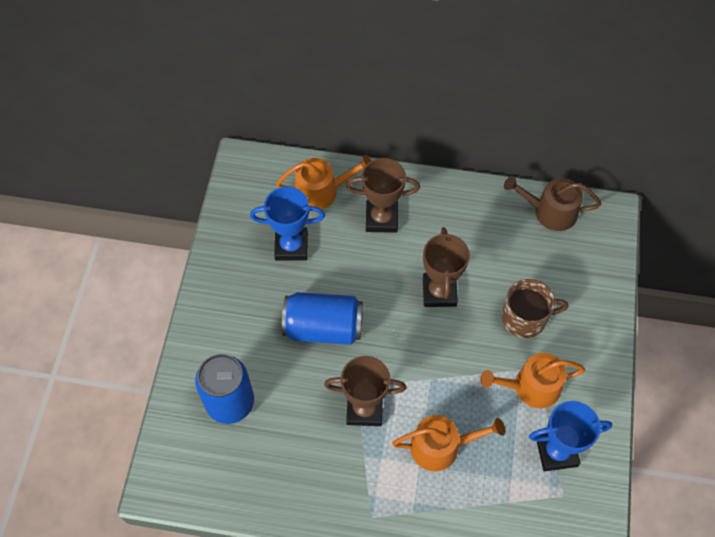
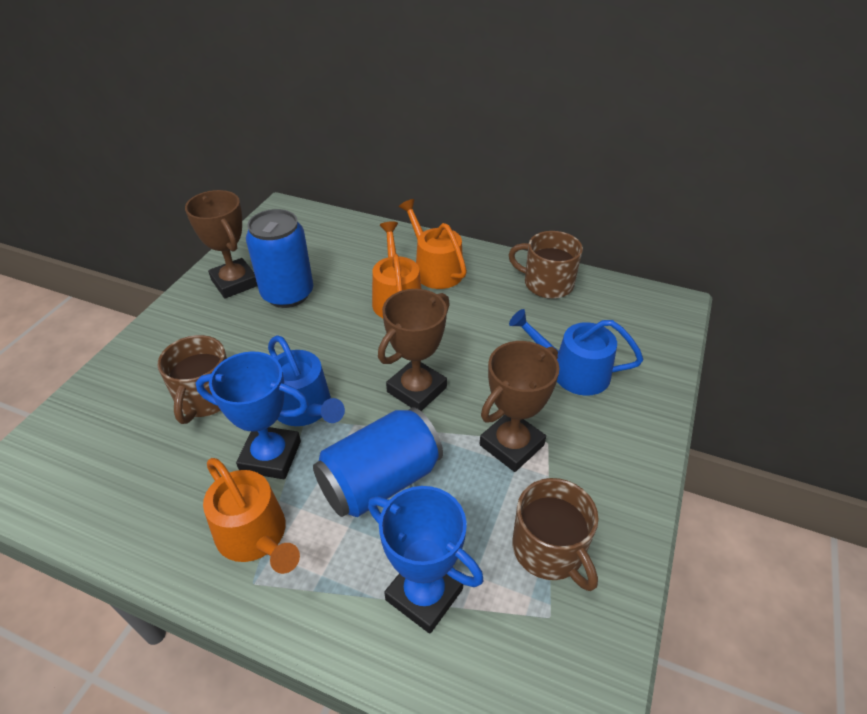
blue watering can: 0 -> 2
brown mug: 1 -> 3
brown watering can: 1 -> 0

